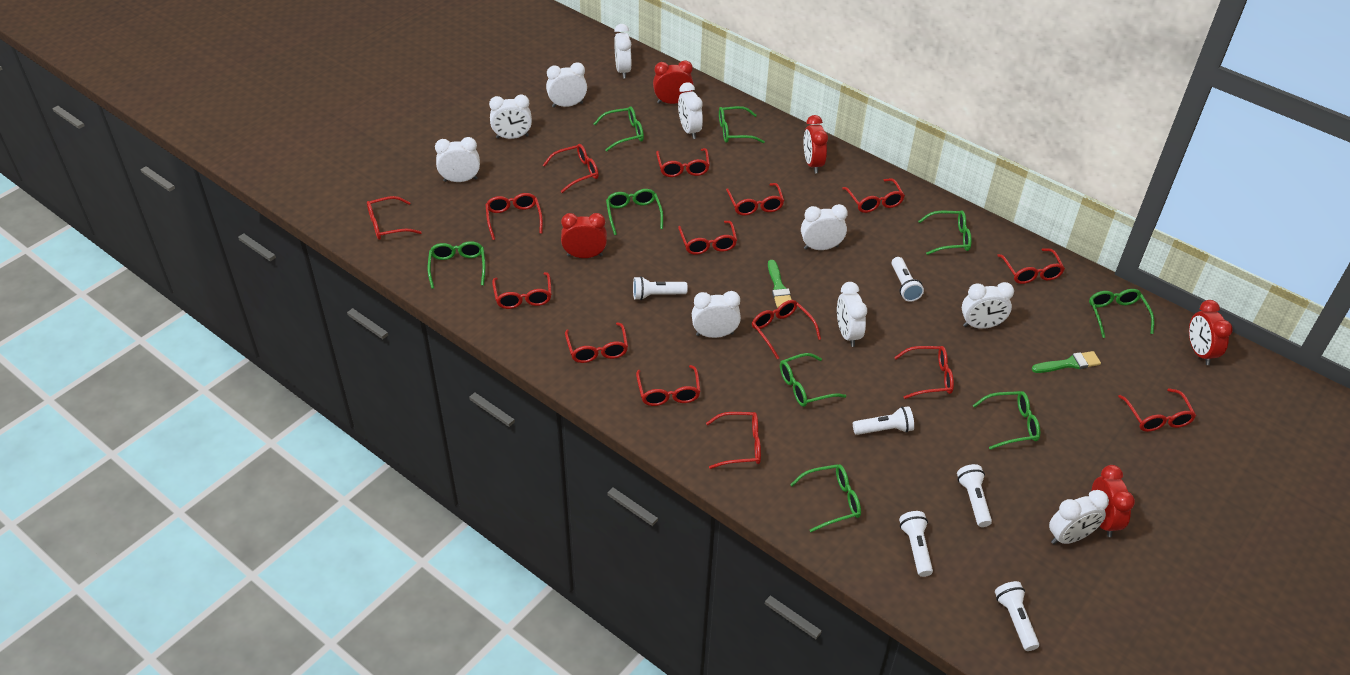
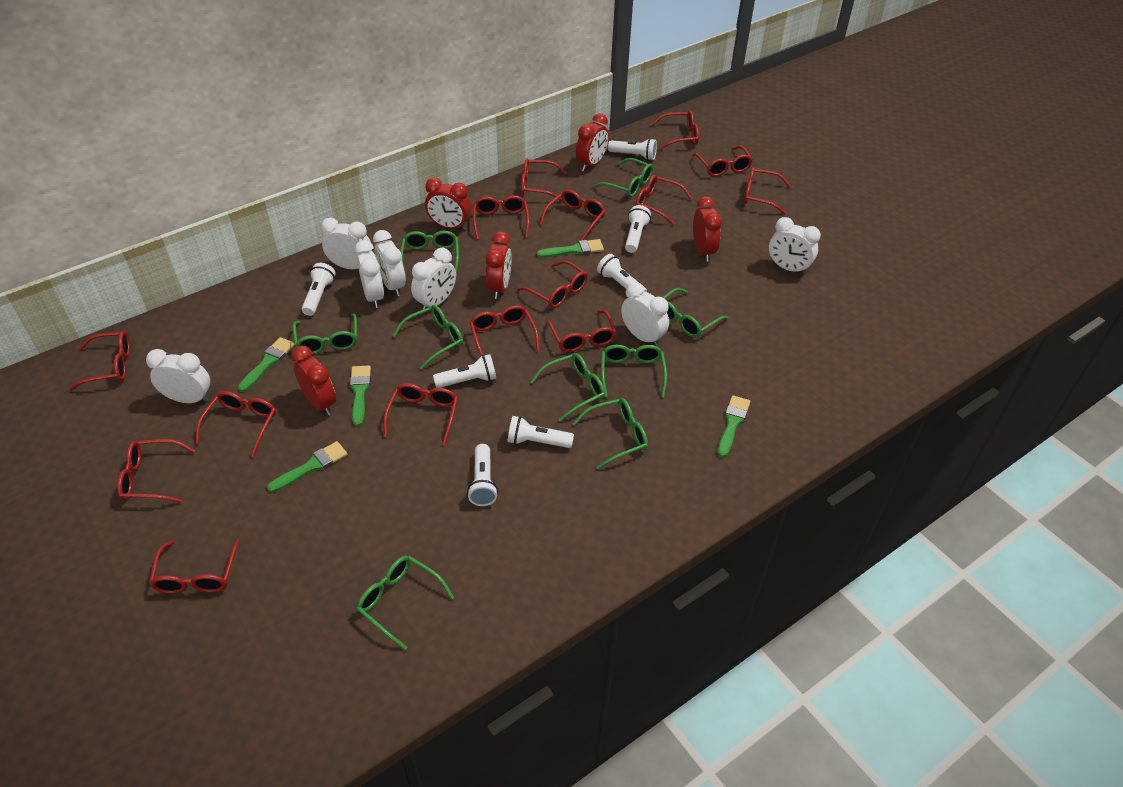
green brush: 2 -> 5
white clock: 10 -> 7
white flashlight: 6 -> 7

